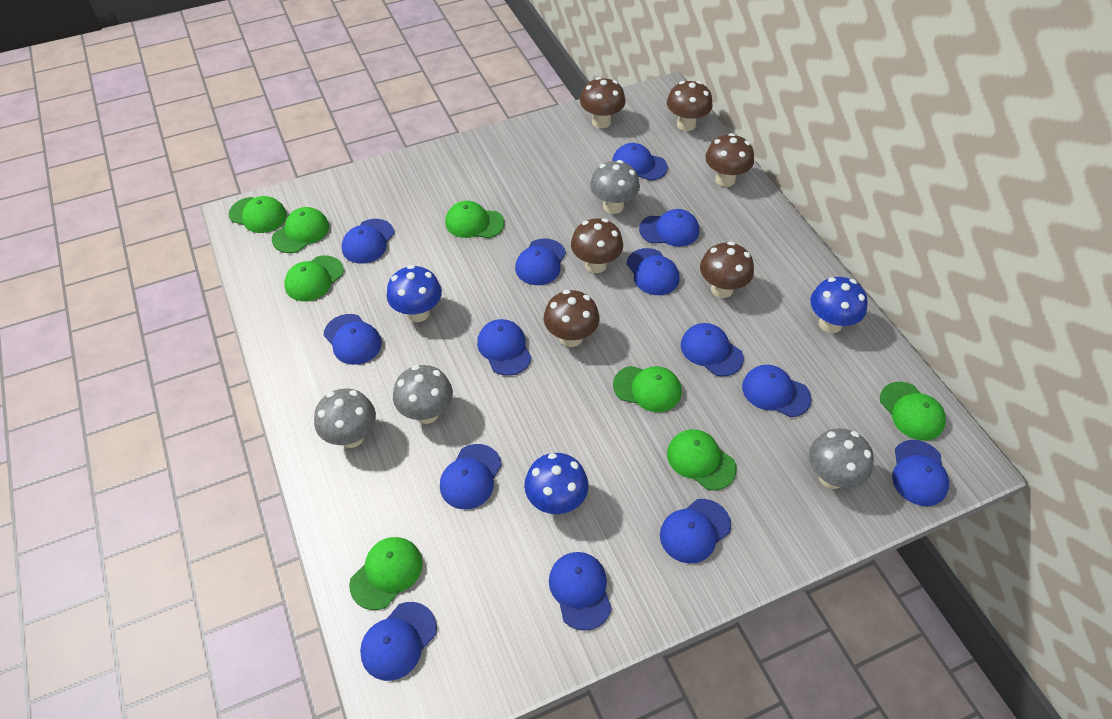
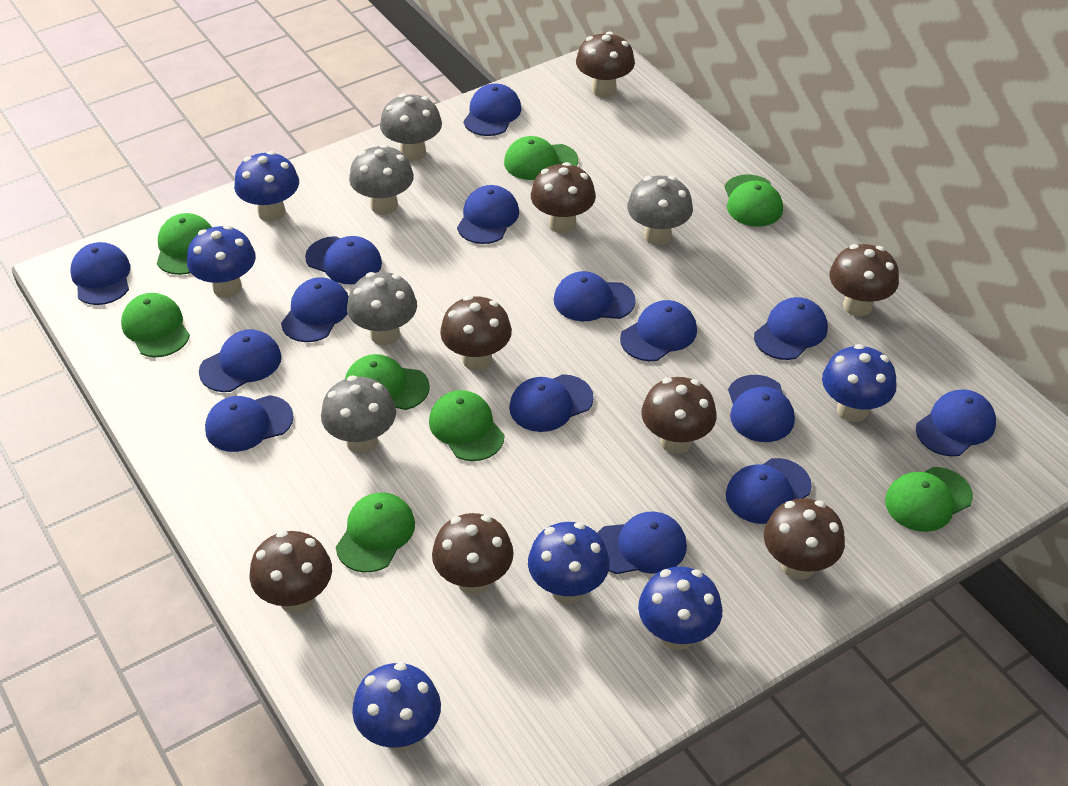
blue cap: 14 -> 15
blue mushroom: 3 -> 6
brown mushroom: 6 -> 8
grey mushroom: 4 -> 5

